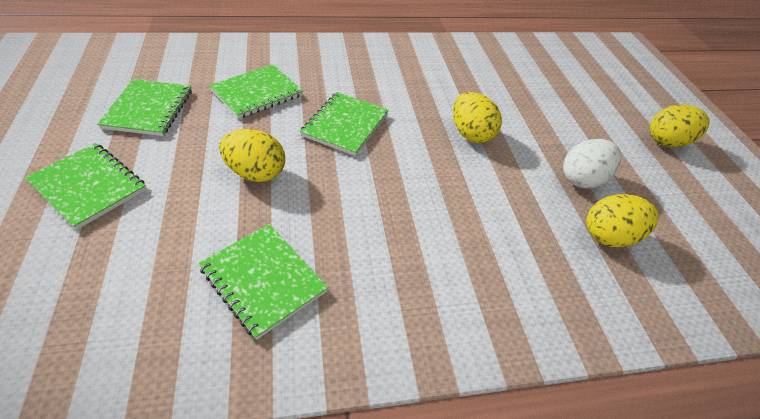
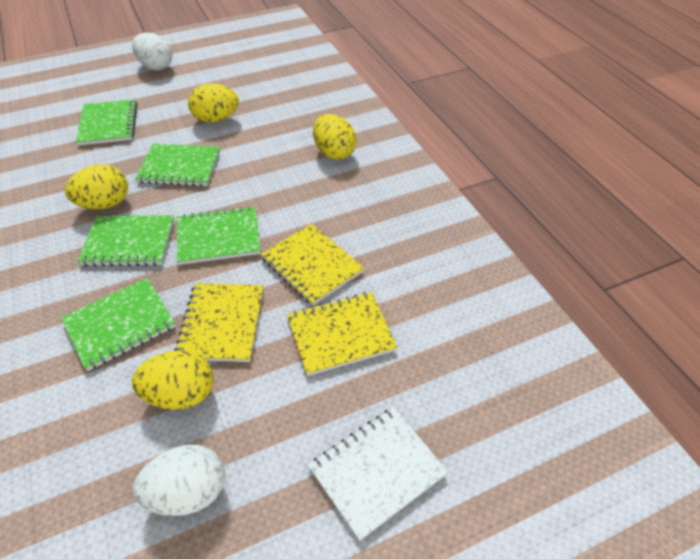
white egg: 1 -> 2
white notebook: 0 -> 1
yellow notebook: 0 -> 3

